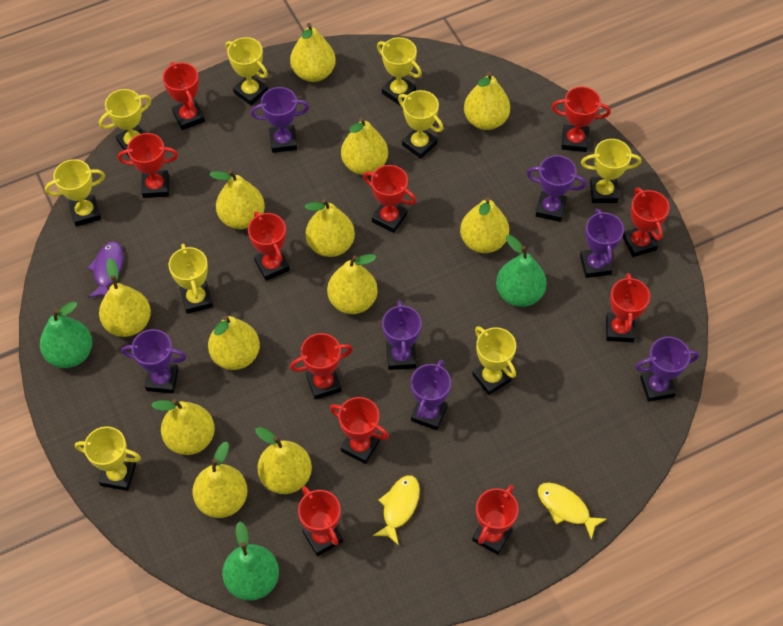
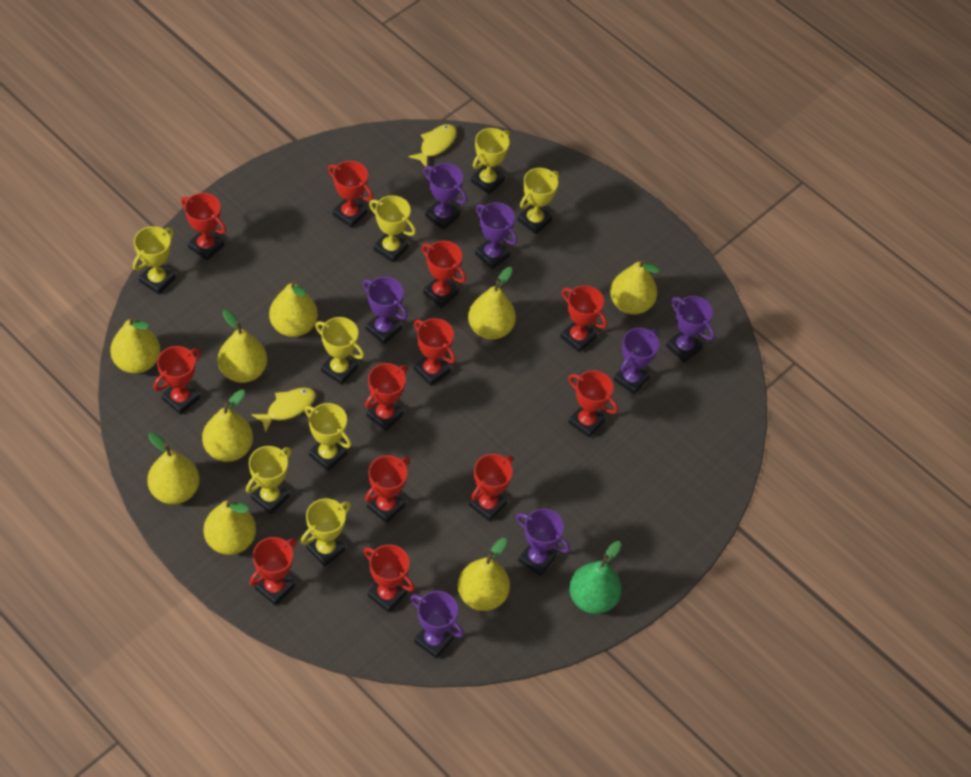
green pear: 3 -> 1
purple fish: 1 -> 0
red trophy: 11 -> 12
yellow pear: 12 -> 9
yellow trophy: 9 -> 8

